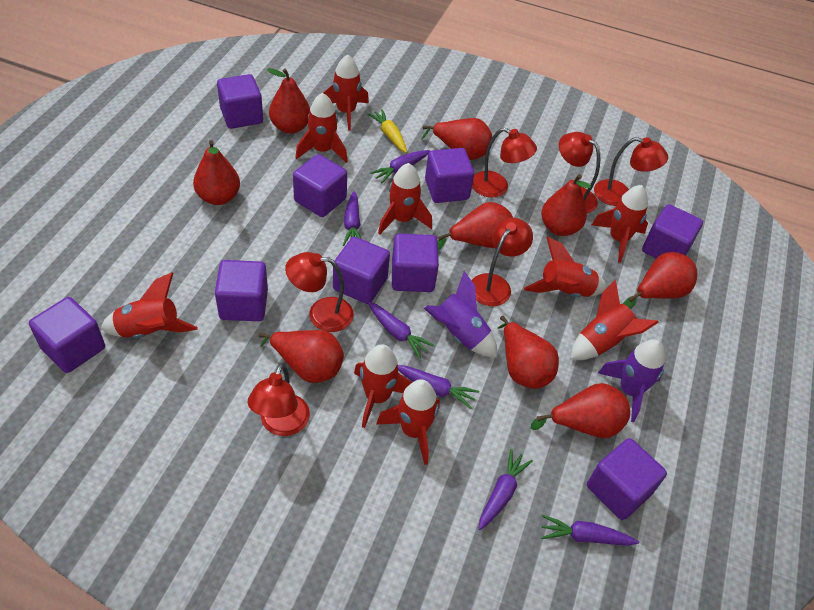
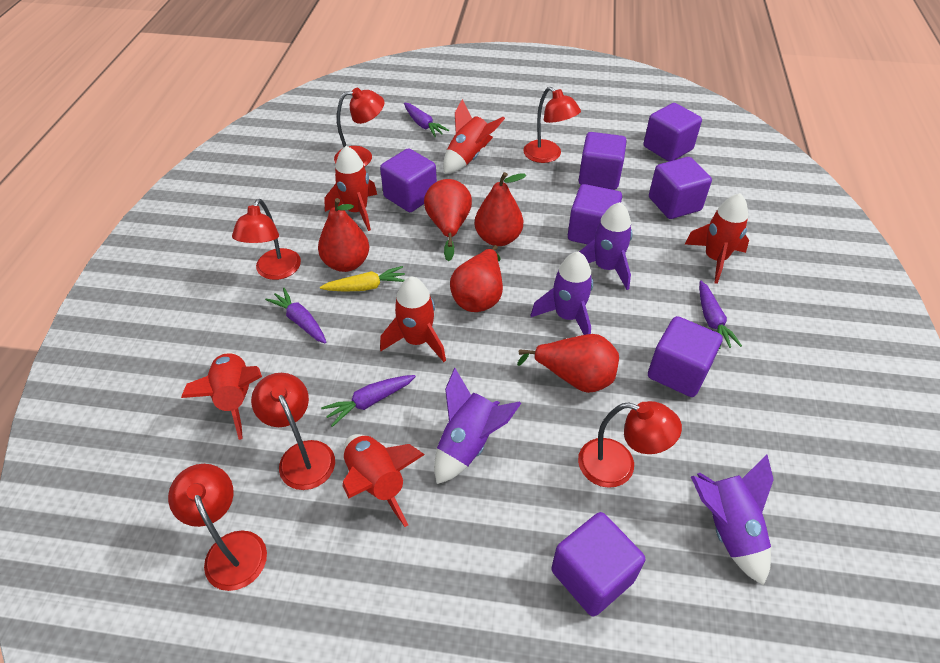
purple carrot: 6 -> 4
purple cube: 9 -> 7
purple rocket: 2 -> 4
red pear: 9 -> 5
red rocket: 9 -> 6

